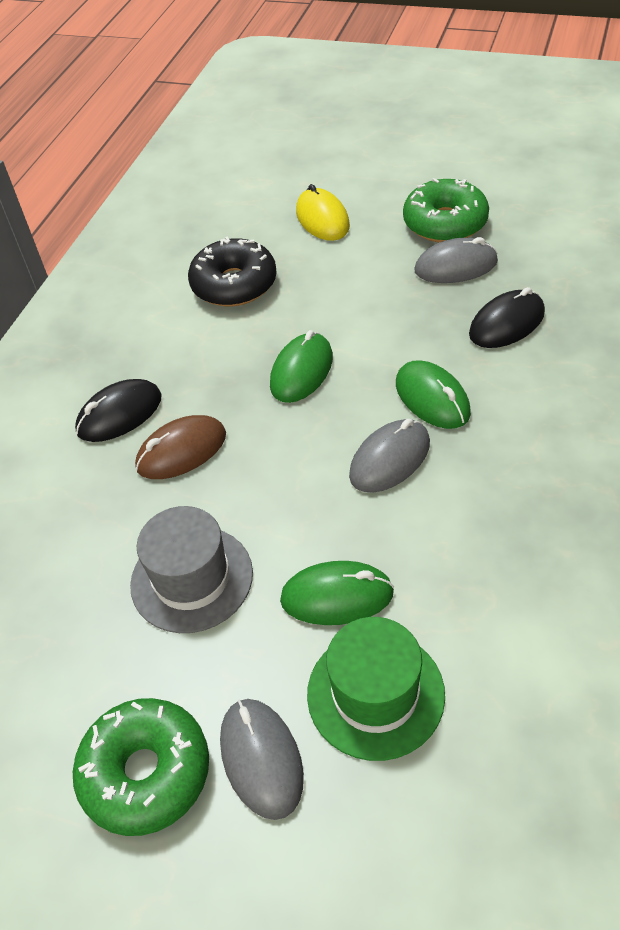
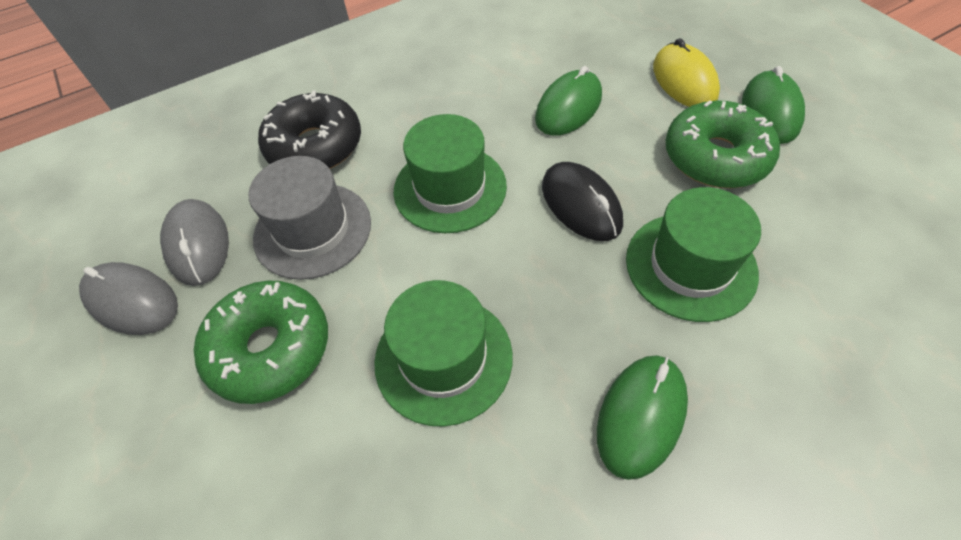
black mouse: 2 -> 1
brown mouse: 1 -> 0
green hat: 1 -> 3
grey mouse: 3 -> 2

